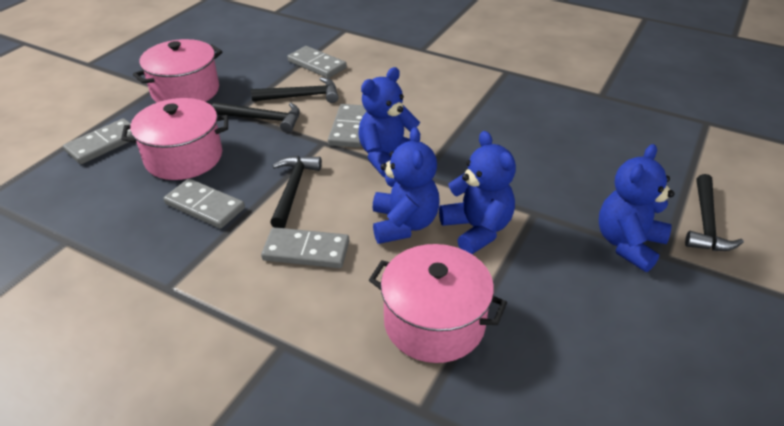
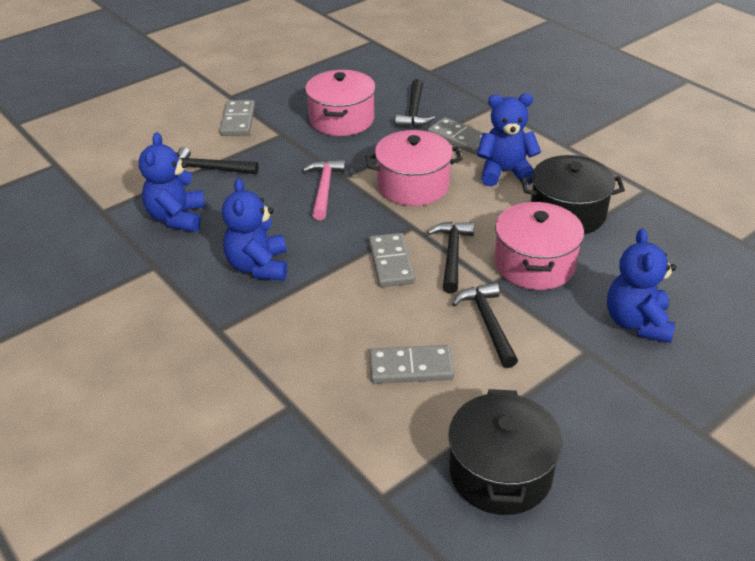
black pot: 0 -> 2
grey domino: 5 -> 4
pink hammer: 0 -> 1

